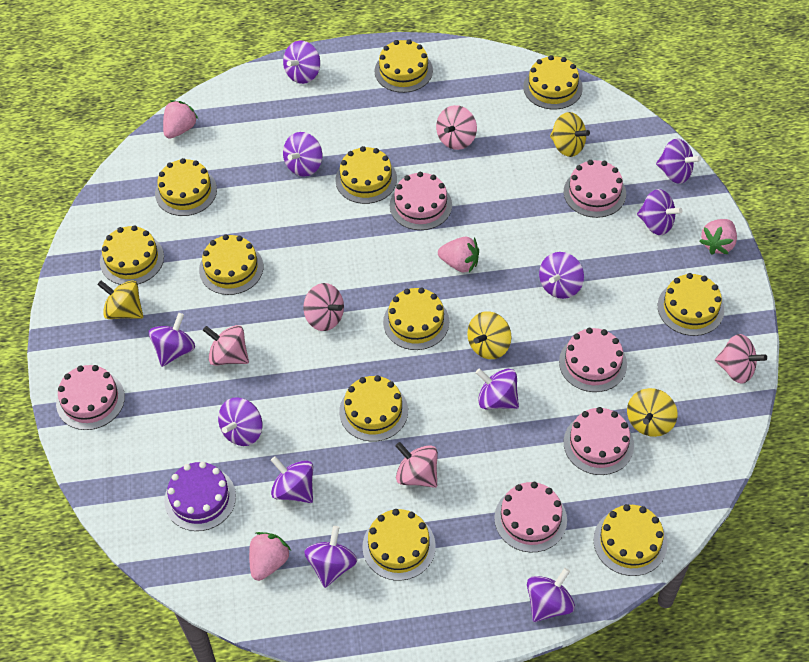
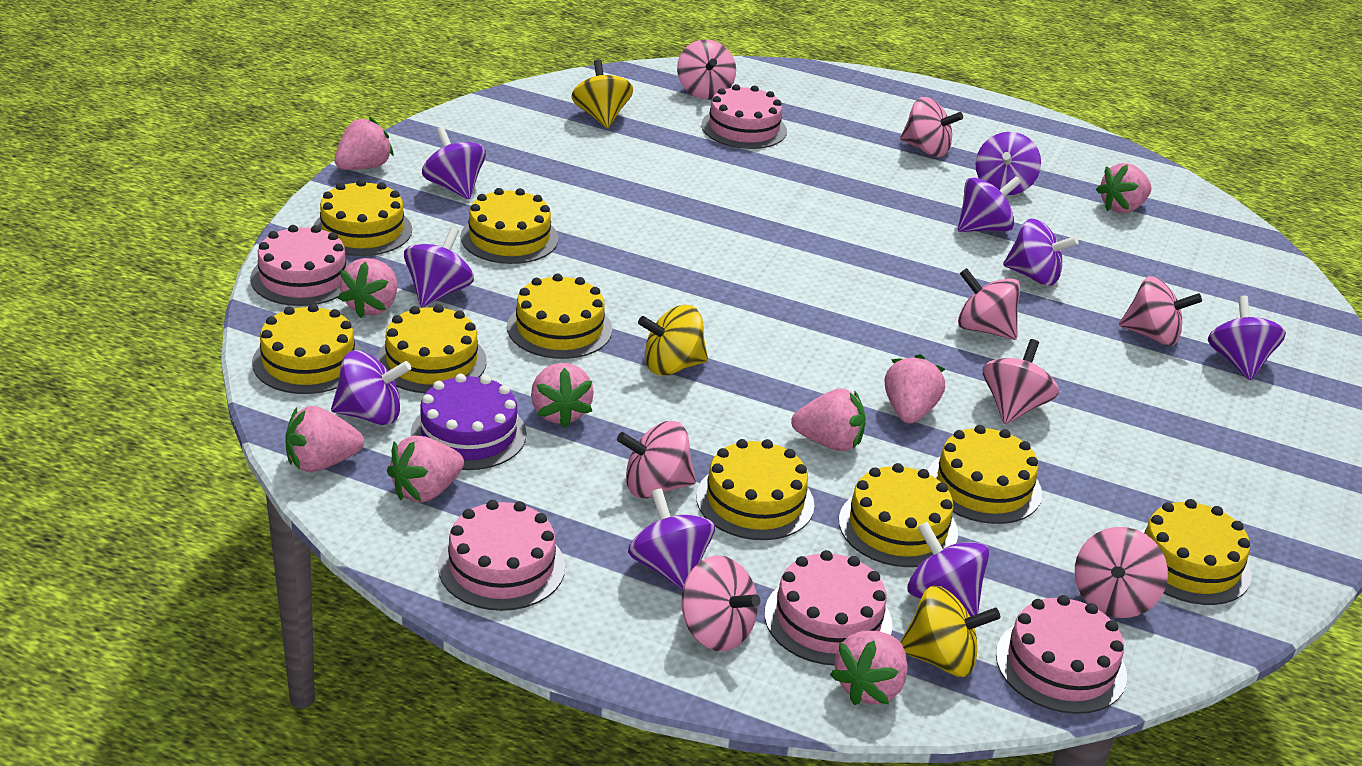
pink cake: 6 -> 5
pink spinning top: 5 -> 8
pink strawberry: 4 -> 9
purple spinning top: 11 -> 9
yellow cake: 11 -> 9
yellow spinning top: 4 -> 3

